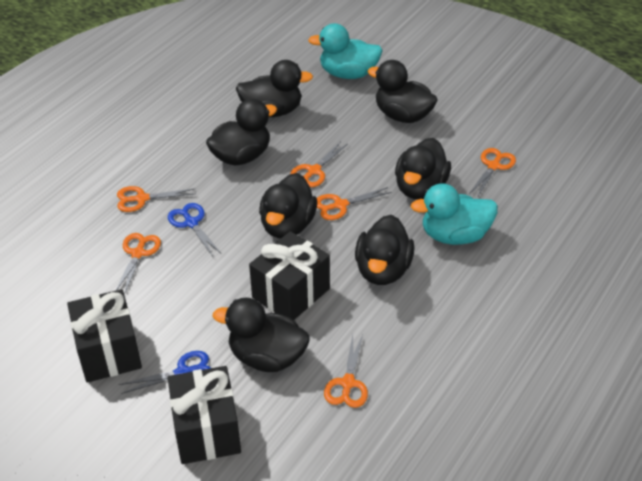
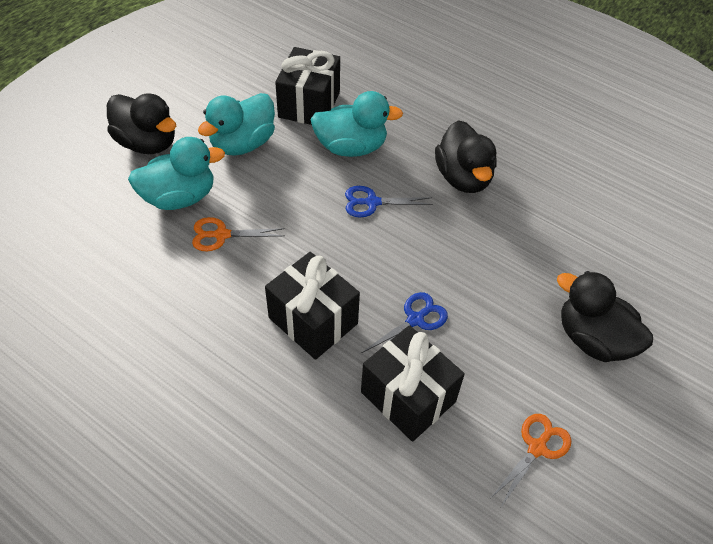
black duck: 7 -> 3
orange scissors: 6 -> 2
turquoise duck: 2 -> 3

